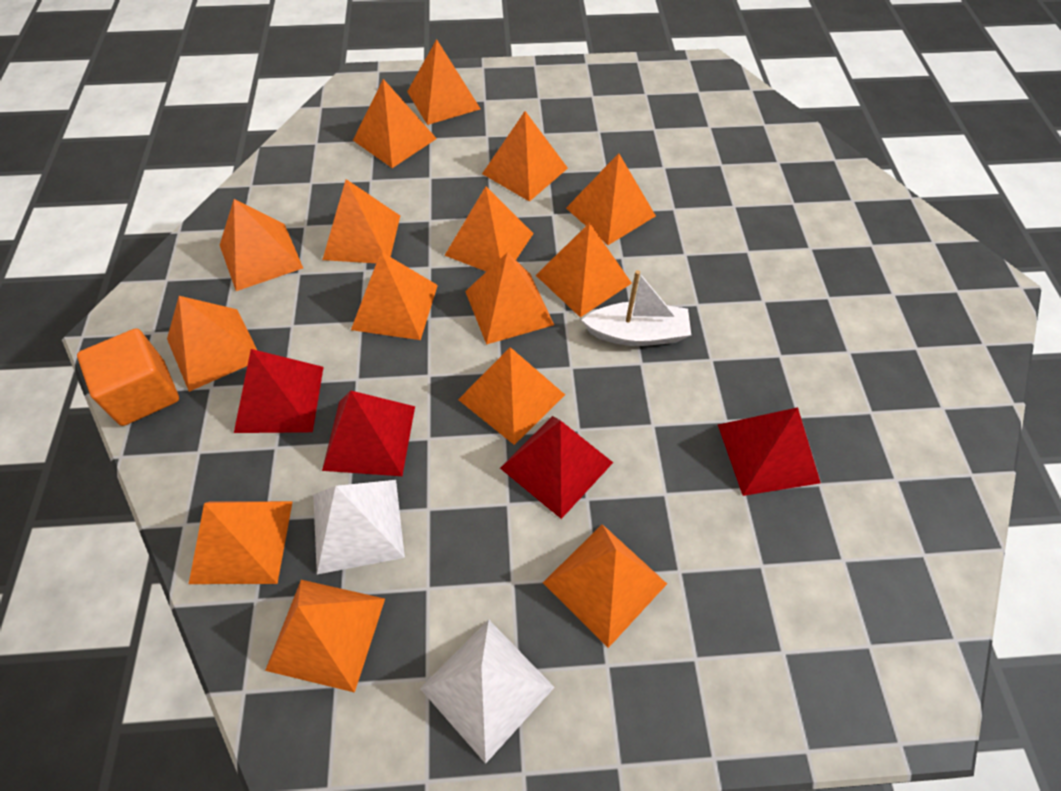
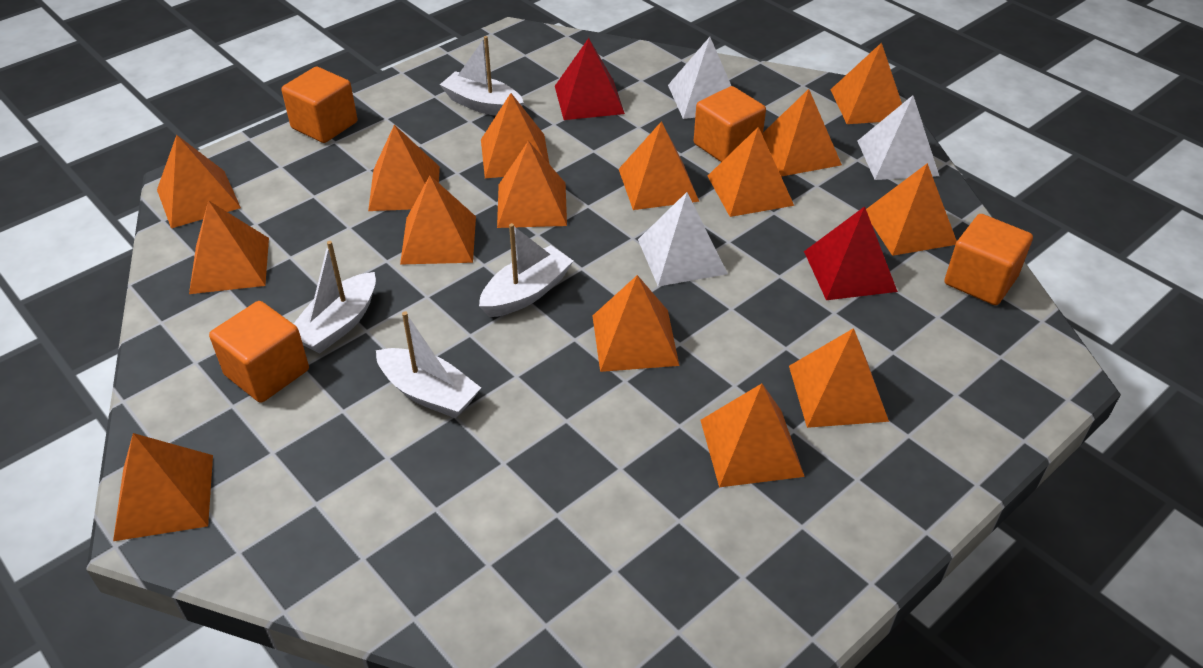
orange cube: 1 -> 4
red pyramid: 4 -> 2
white boat: 1 -> 4
white pyramid: 2 -> 3

